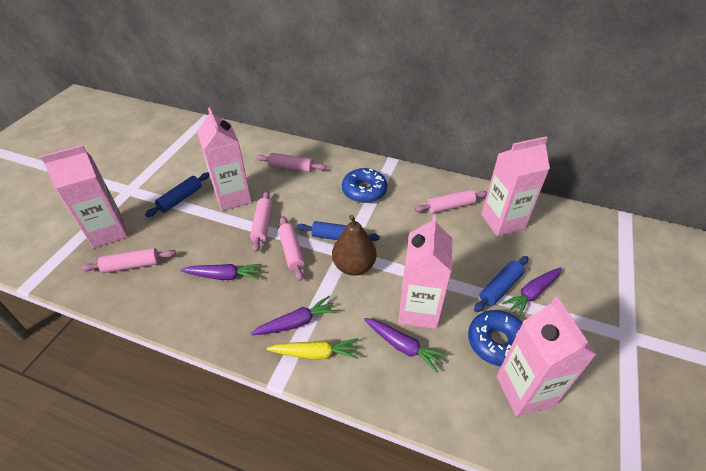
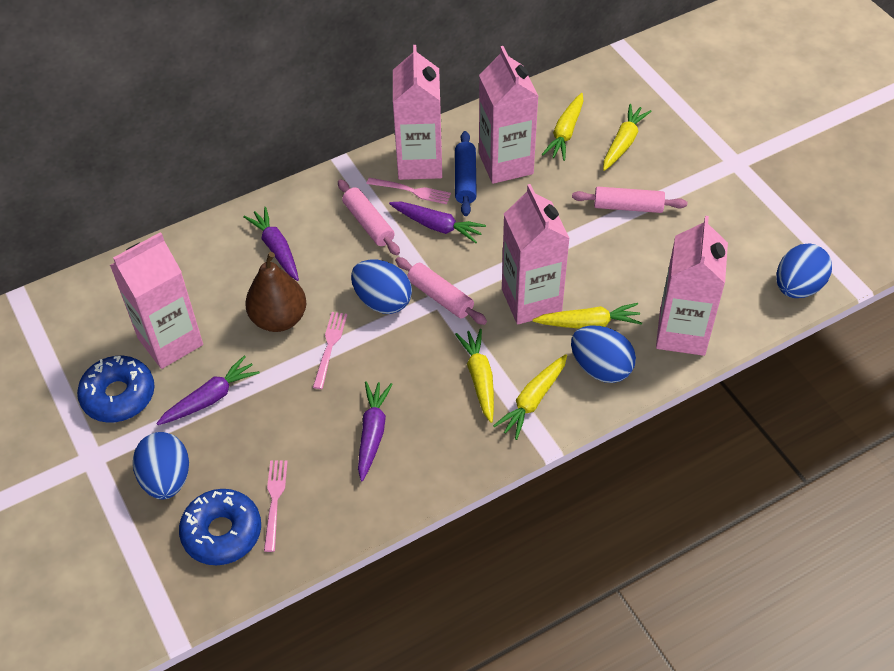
blue egg: 0 -> 4
blue rolling pin: 3 -> 1
pink fork: 0 -> 3
pink rolling pin: 5 -> 3
yellow carrot: 1 -> 5

